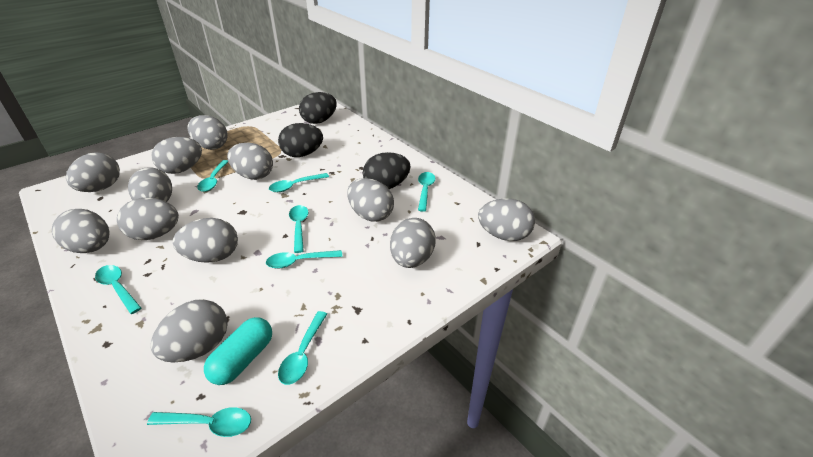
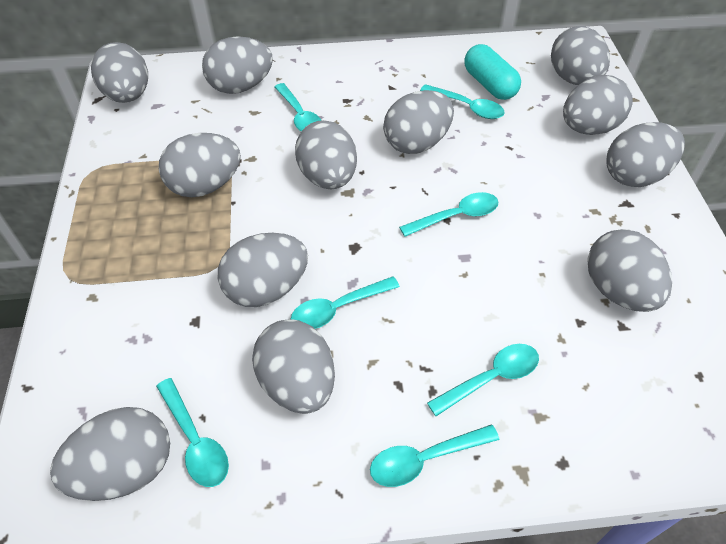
black egg: 3 -> 0
turquoise spoon: 8 -> 7

